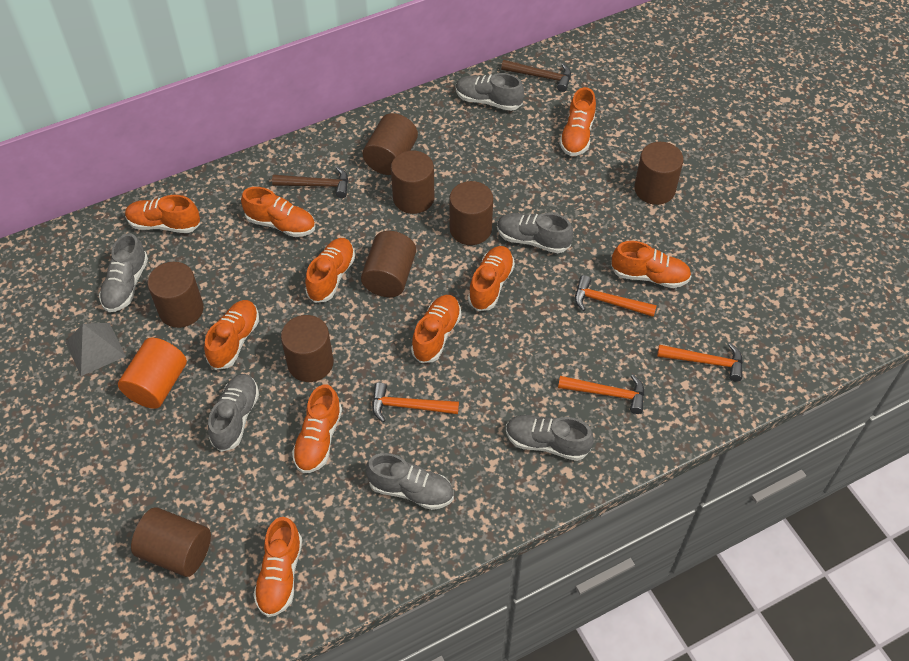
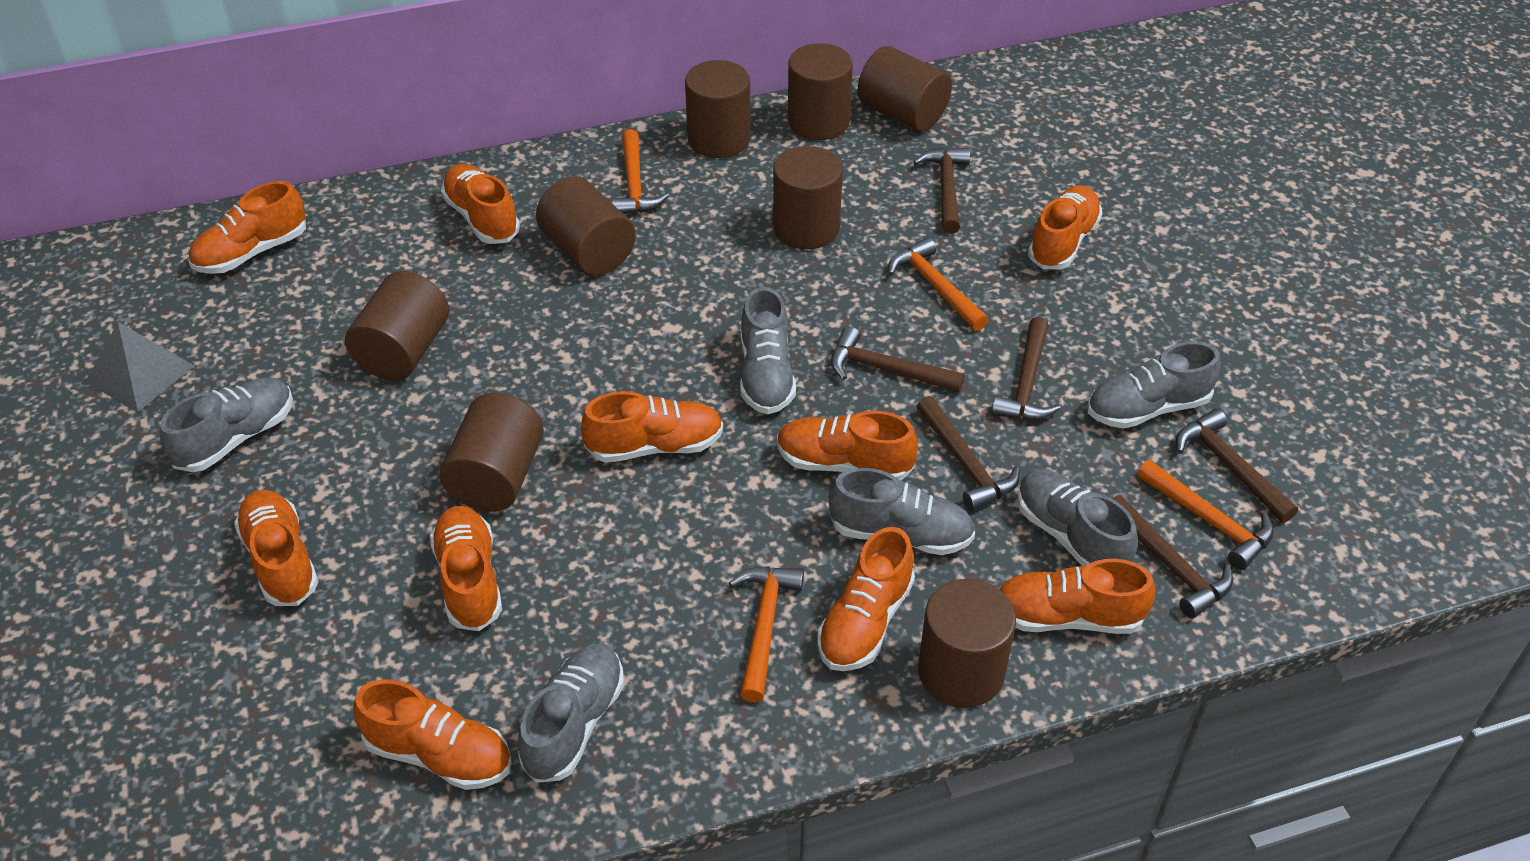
brown hammer: 2 -> 6
orange cylinder: 1 -> 0

